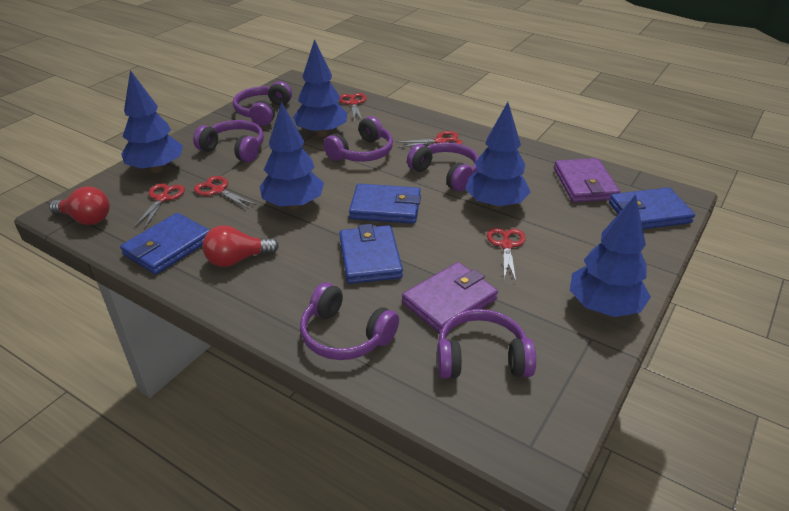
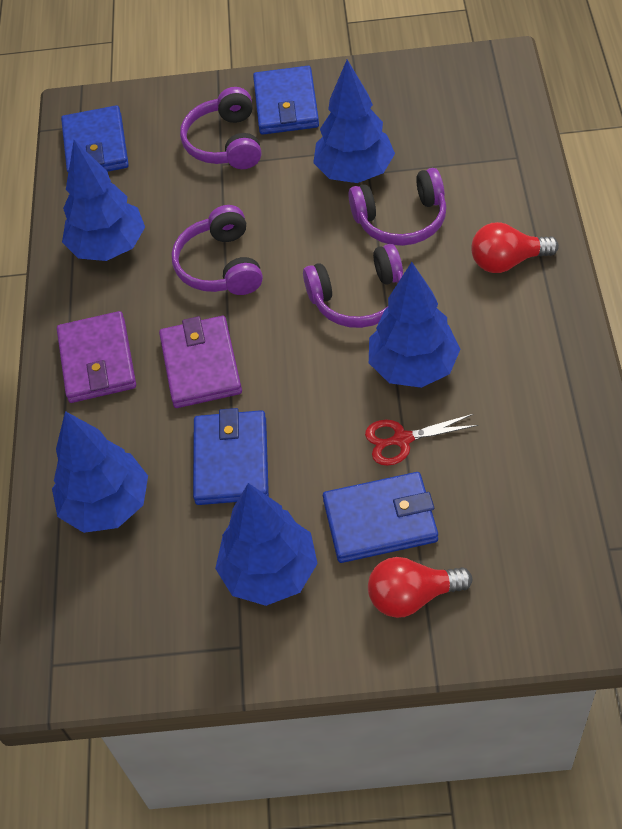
purple headphones: 6 -> 4
red scissors: 5 -> 1

